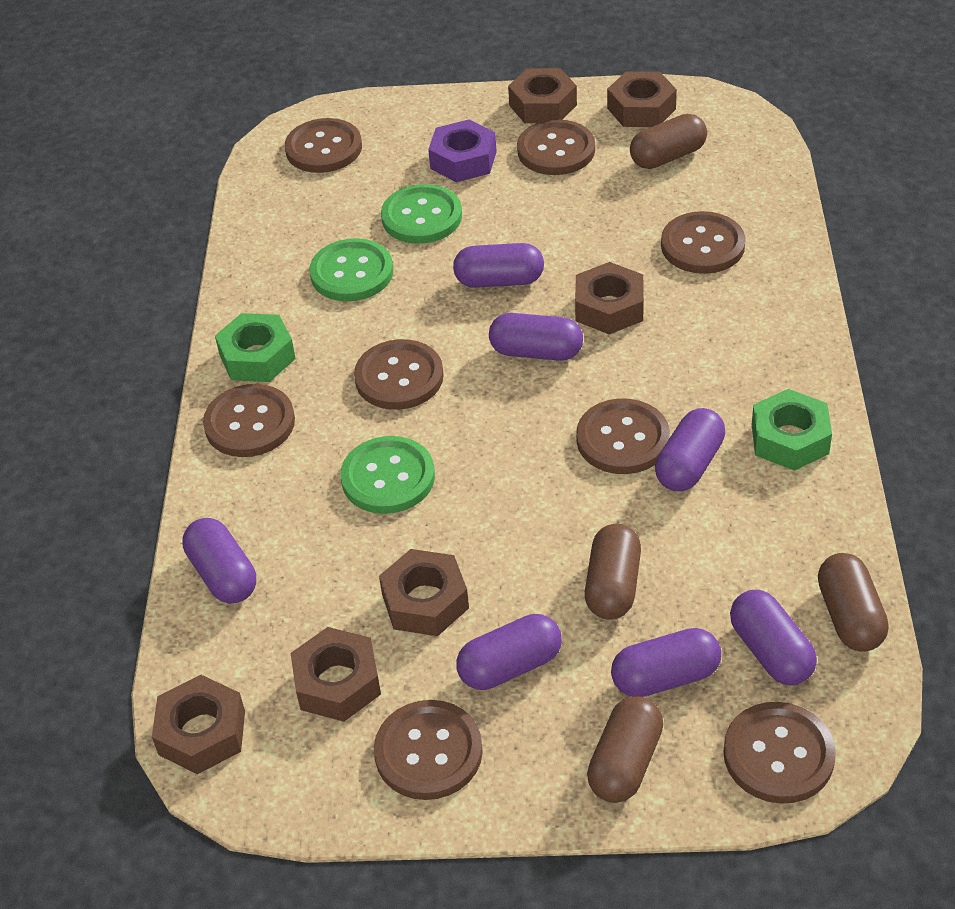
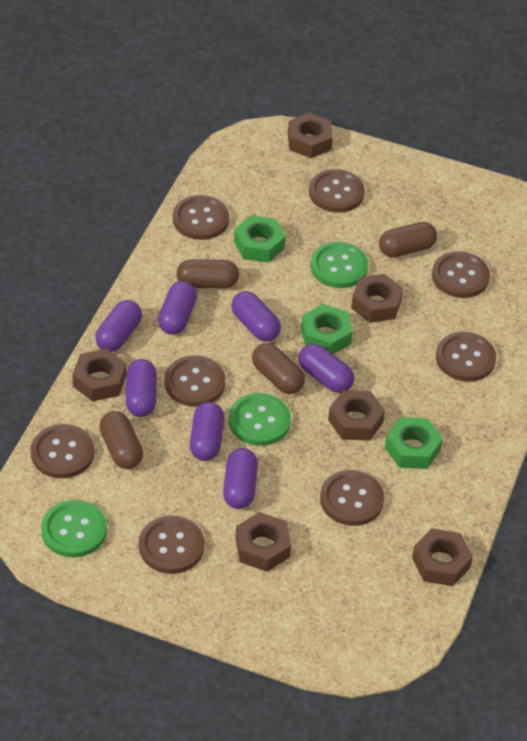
green nut: 2 -> 3
purple nut: 1 -> 0

